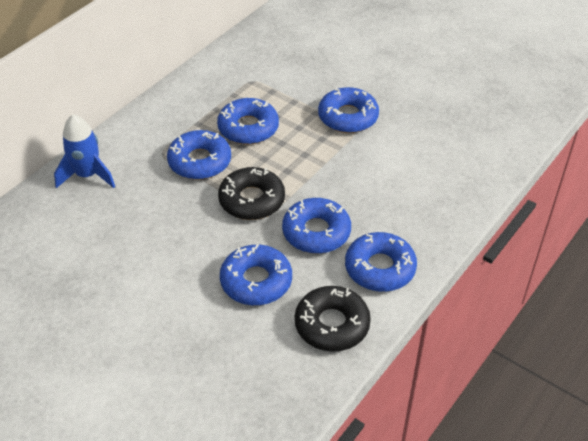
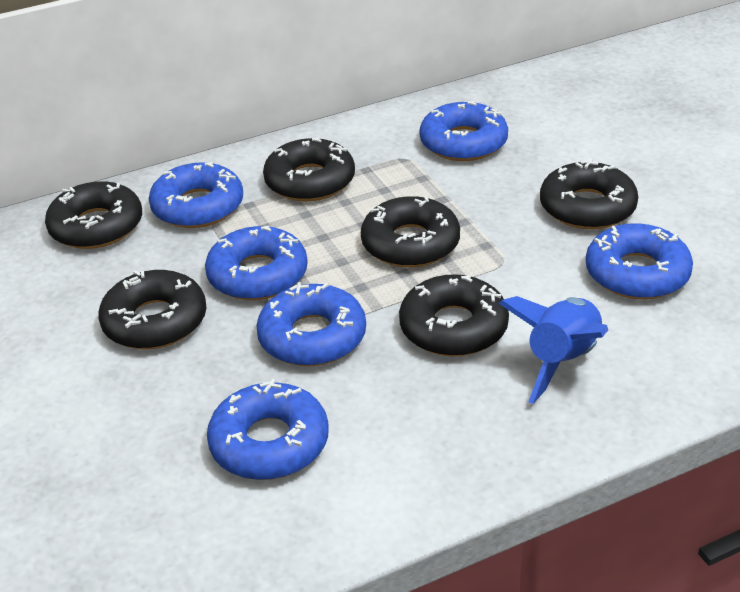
black donut: 2 -> 6

